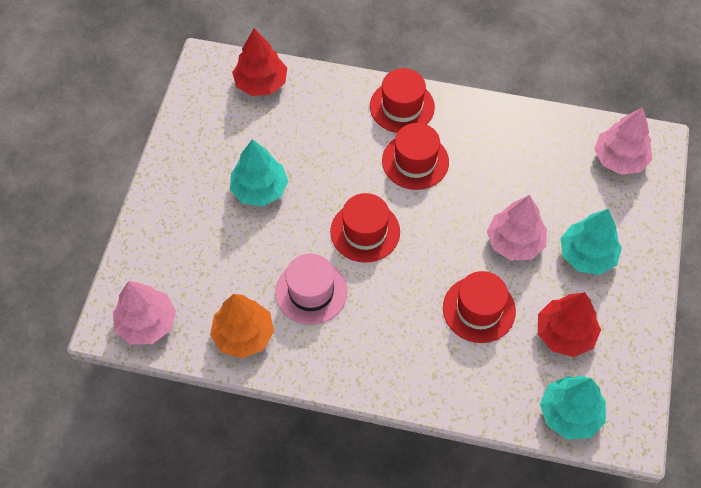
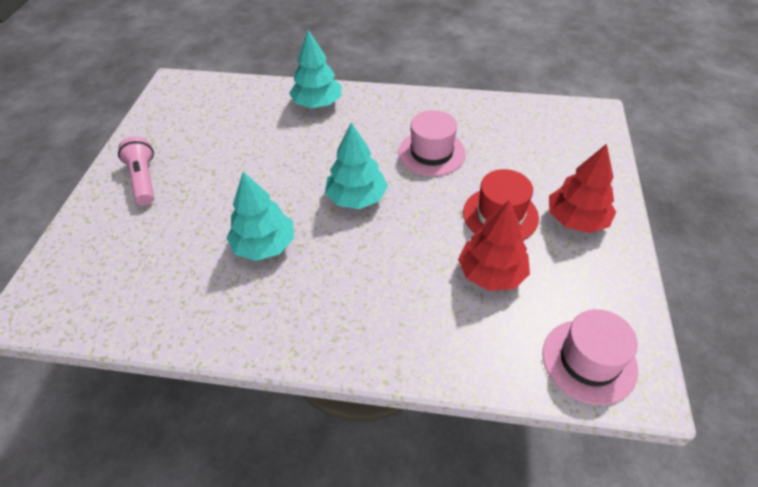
orange tree: 1 -> 0
pink flashlight: 0 -> 1
pink hat: 1 -> 2
pink tree: 3 -> 0
red hat: 4 -> 1

